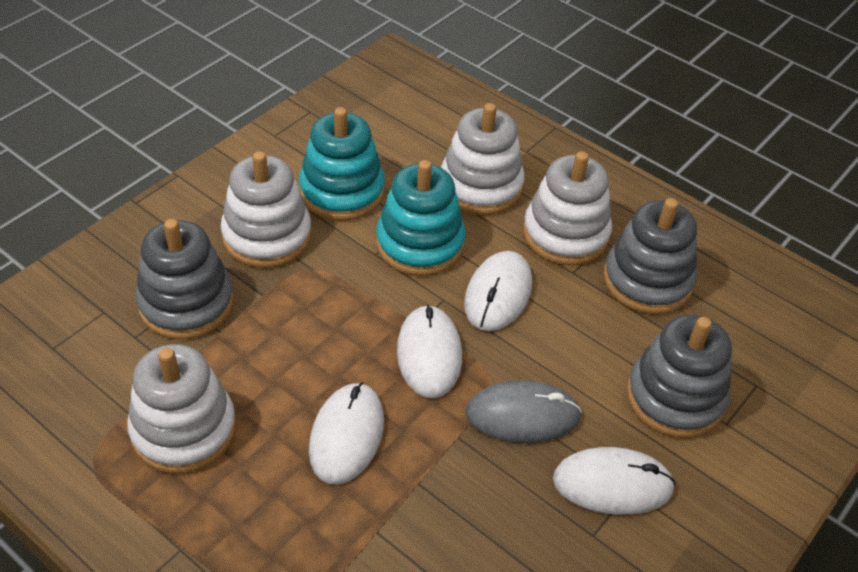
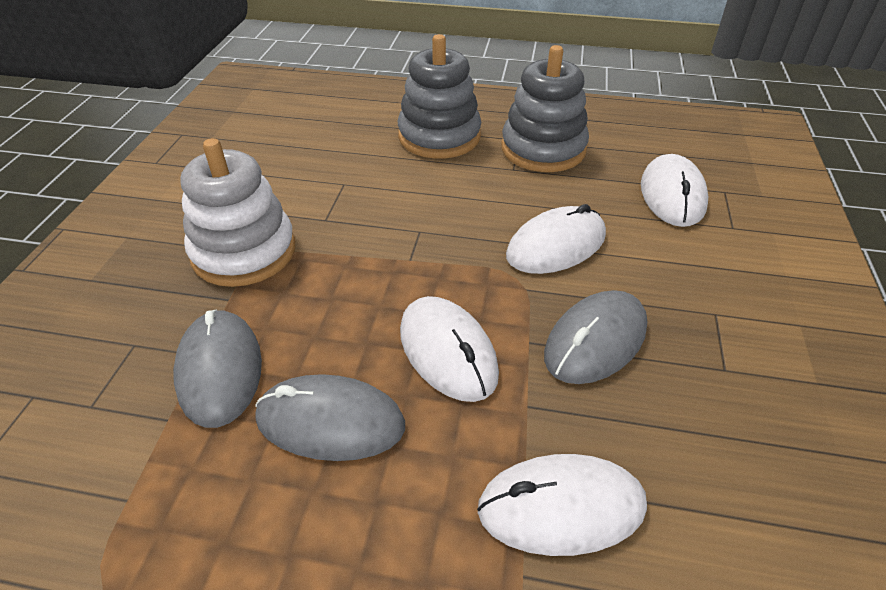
grey mouse: 1 -> 3
grey stacking toy: 3 -> 2
turquoise stacking toy: 2 -> 0
white stacking toy: 4 -> 1

